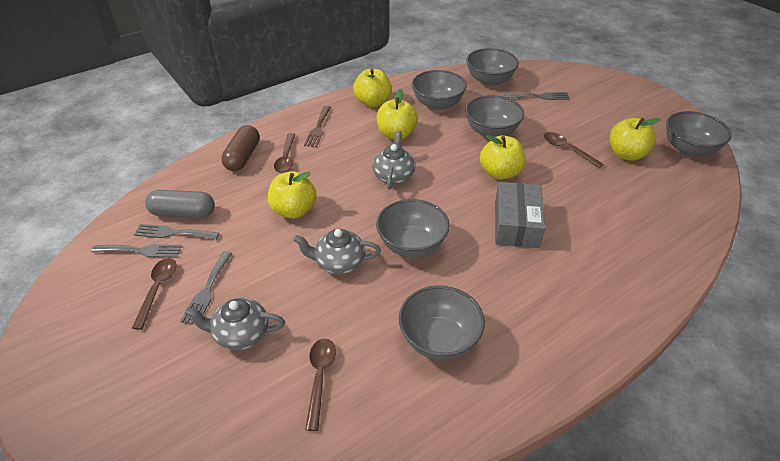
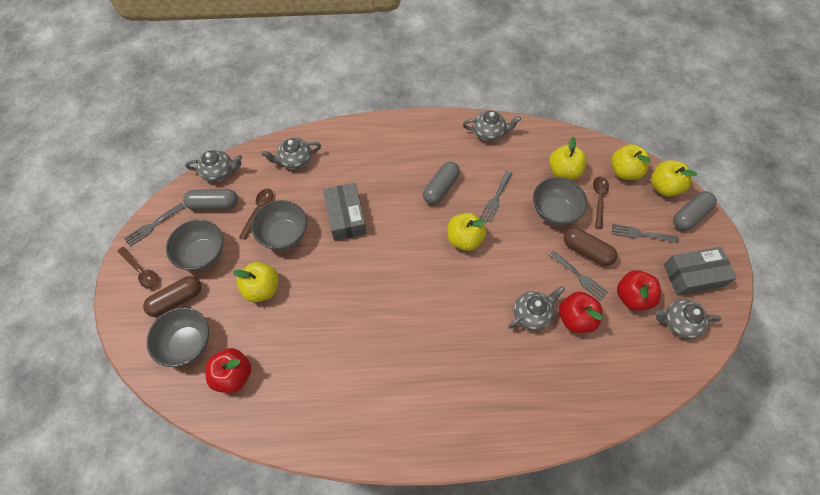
brown capsule: 1 -> 2
brown fork: 1 -> 0
brown spoon: 4 -> 3
grey bowl: 6 -> 4
grey box: 1 -> 2
grey capsule: 1 -> 3
grey teapot: 3 -> 5
red apple: 0 -> 3

